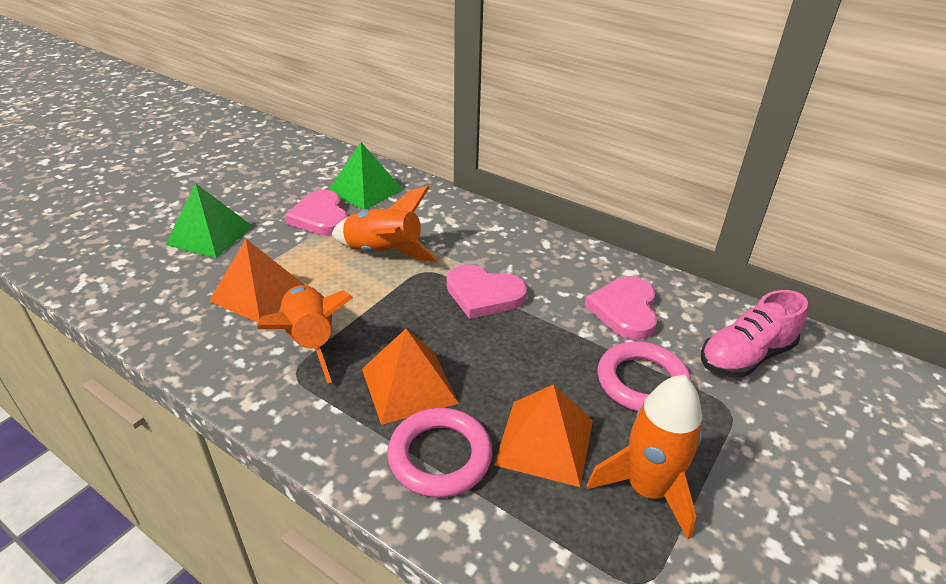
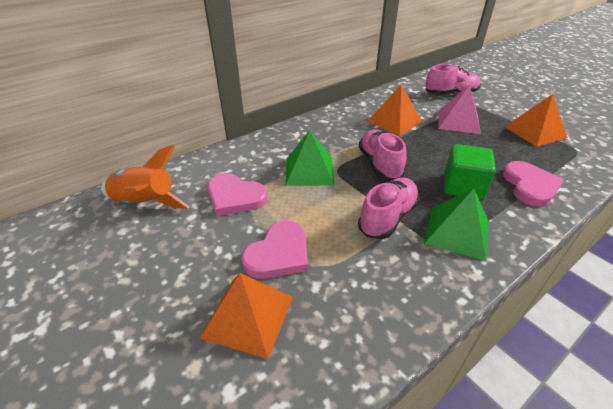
green cube: 0 -> 1
orange rocket: 3 -> 1
pink pyramid: 0 -> 1
pink ring: 2 -> 0
pink shoe: 1 -> 3

